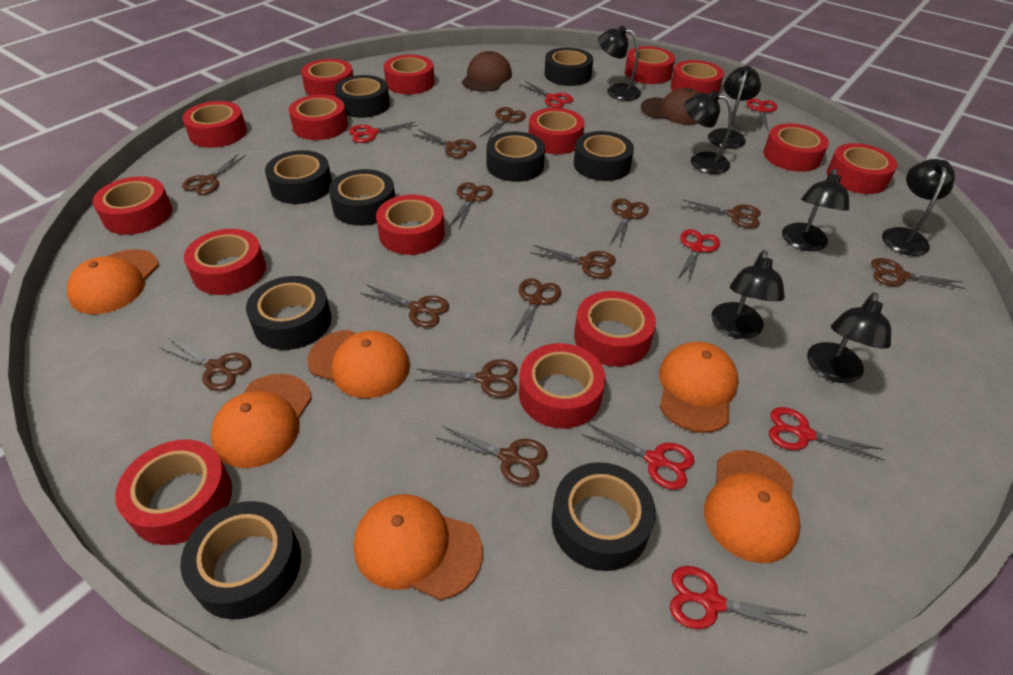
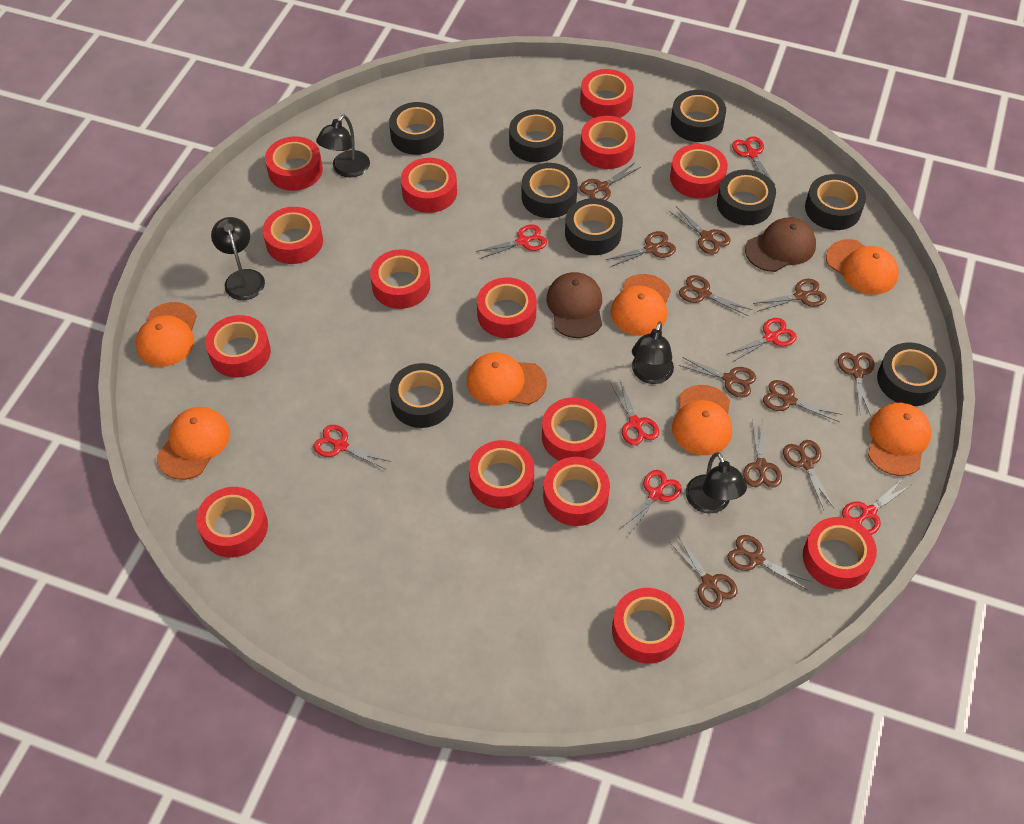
black lamp: 7 -> 4
brown scissors: 13 -> 12
orange cap: 6 -> 7

